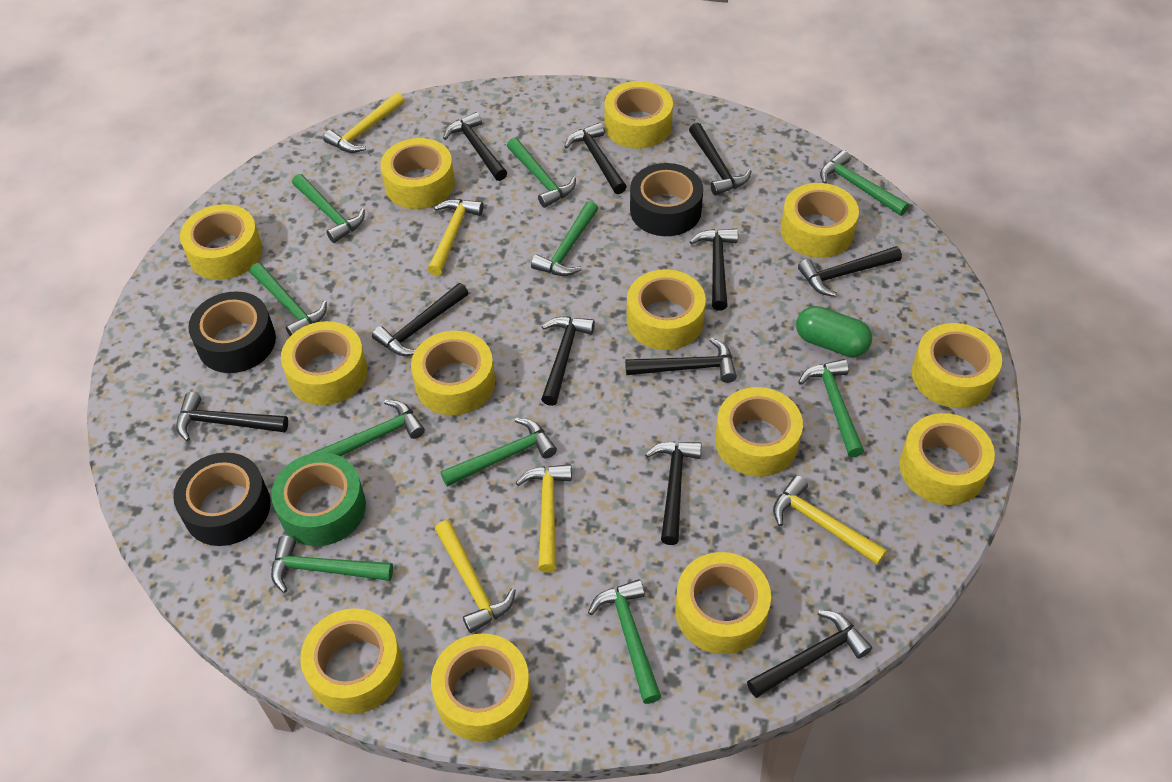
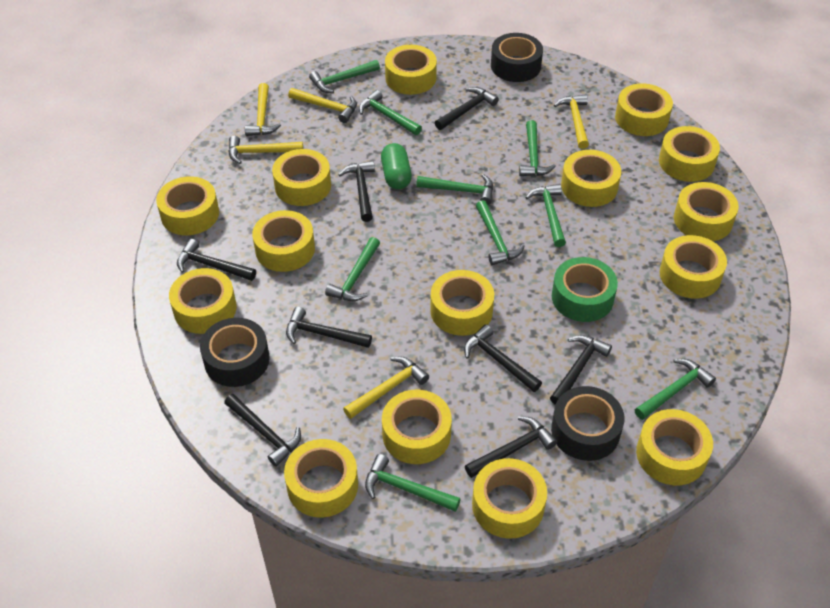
black hammer: 11 -> 8
green hammer: 10 -> 9
yellow tape: 13 -> 15

